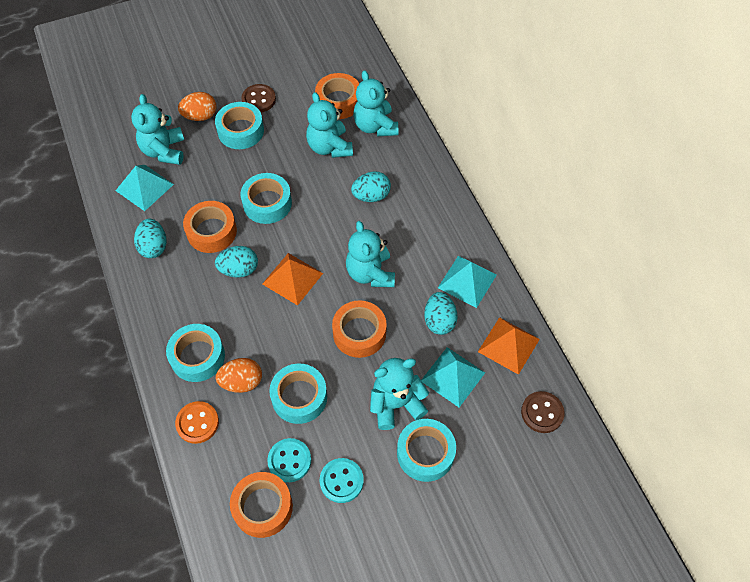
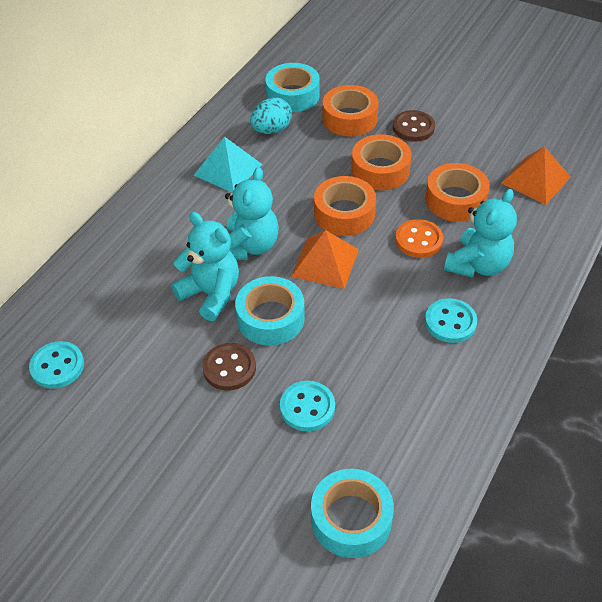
orange egg: 2 -> 0
turquoise button: 2 -> 3
turquoise egg: 4 -> 1
turquoise pyramid: 3 -> 1
turquoise tape: 5 -> 3
turquoise teddy bear: 5 -> 3

